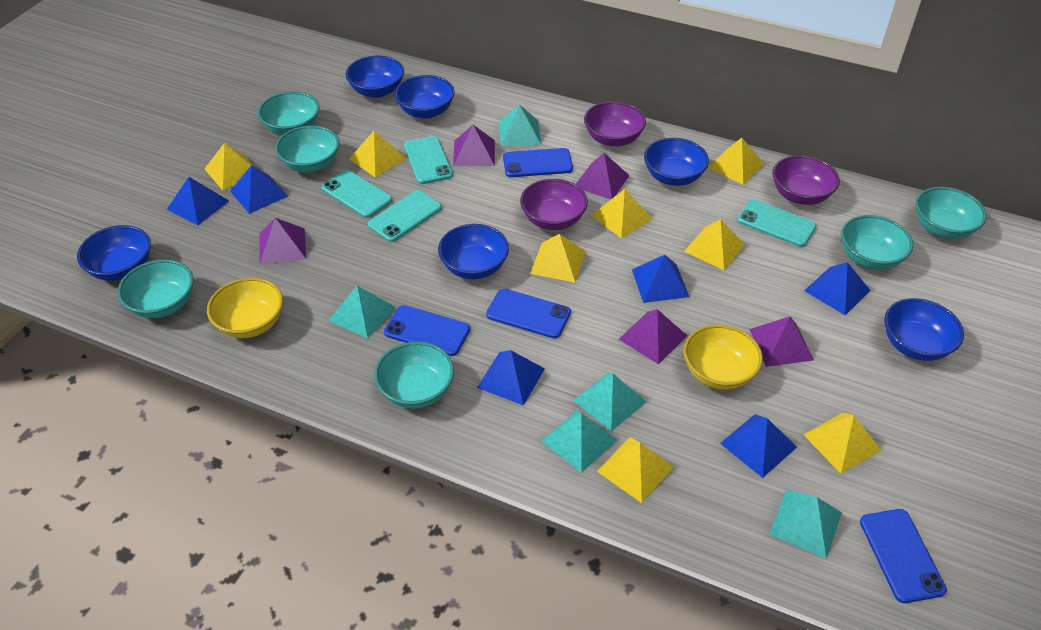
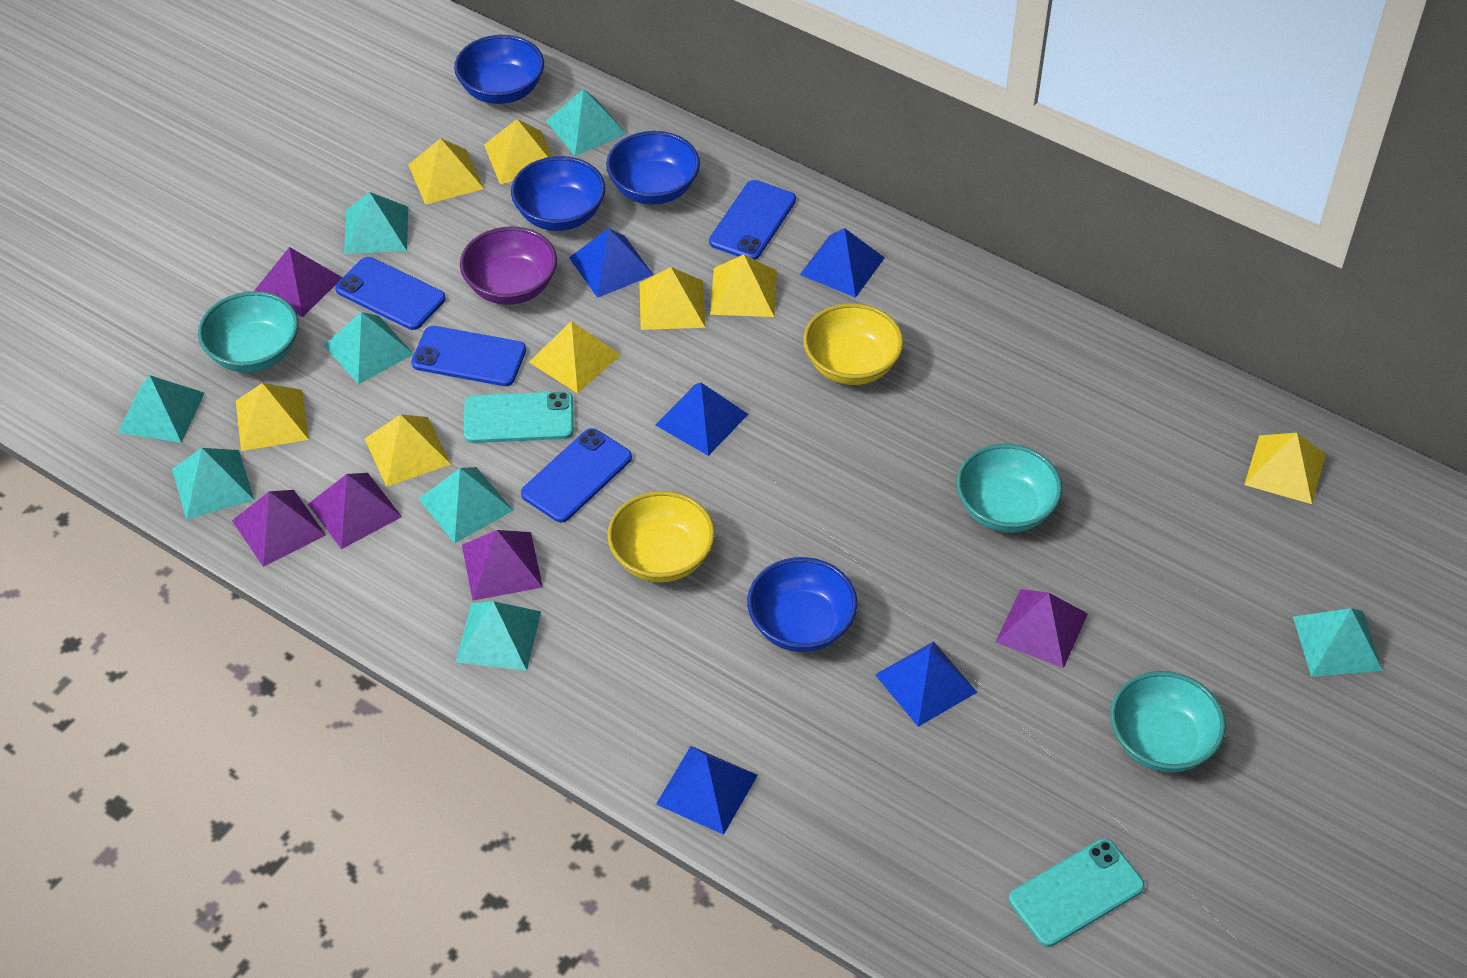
blue bowl: 6 -> 4
blue pyramid: 6 -> 5
purple bowl: 3 -> 1
turquoise bowl: 6 -> 3
turquoise phone: 4 -> 2
turquoise pyramid: 5 -> 8

